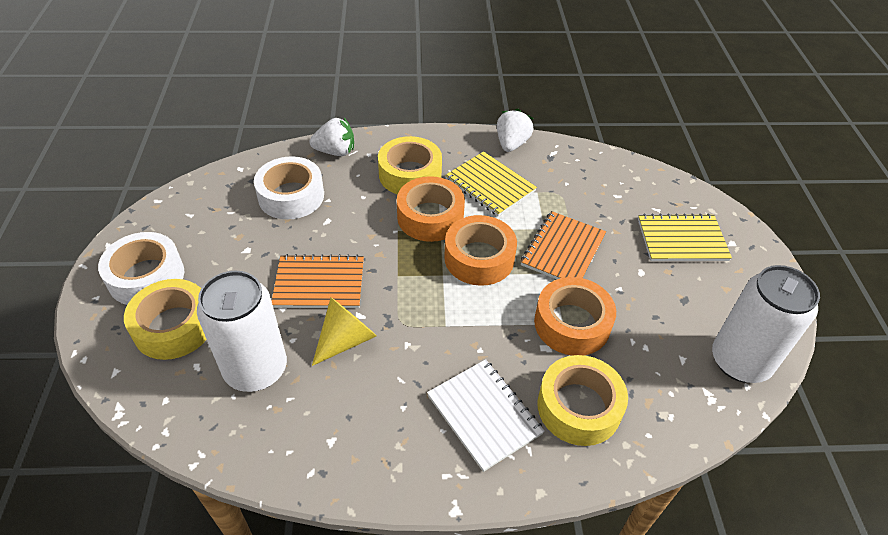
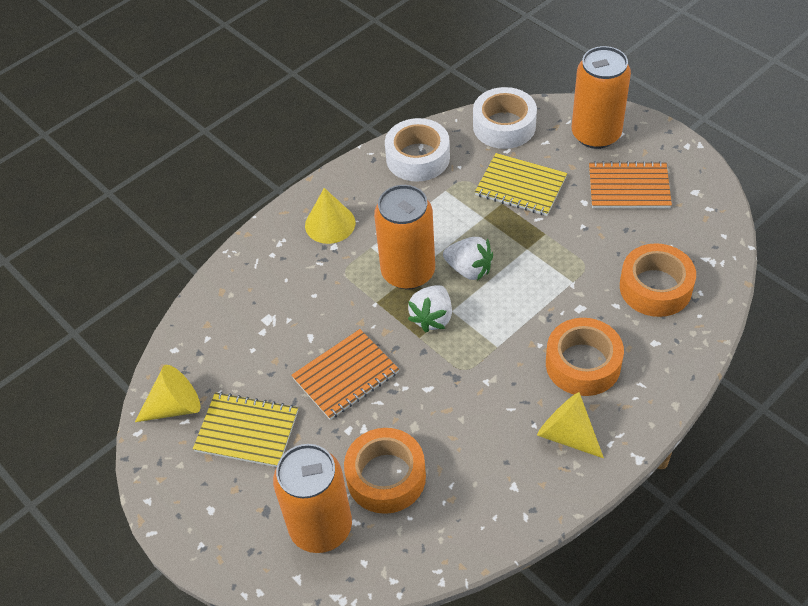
orange can: 0 -> 3
white can: 2 -> 0
white notebook: 1 -> 0
yellow cone: 1 -> 3
yellow tape: 3 -> 0

